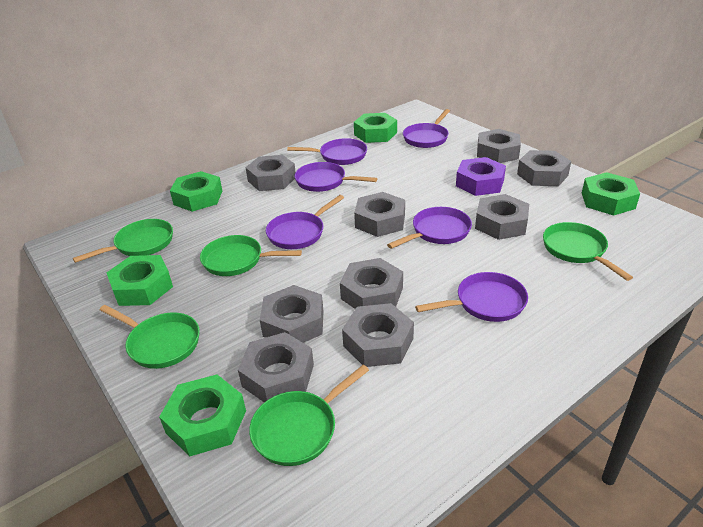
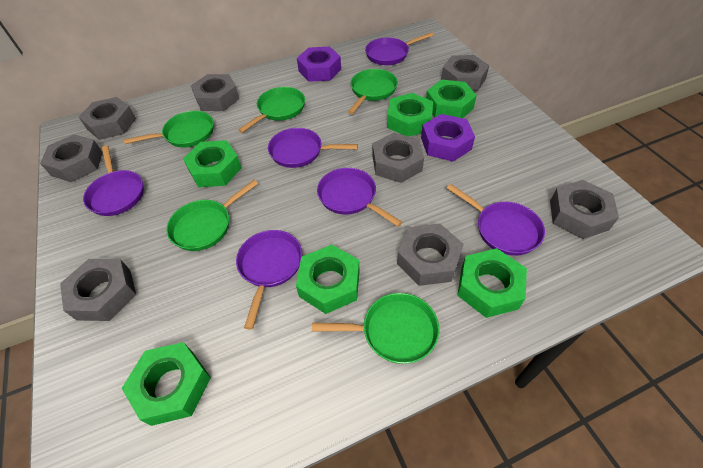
green nut: 5 -> 6
grey nut: 9 -> 8
purple nut: 1 -> 2

